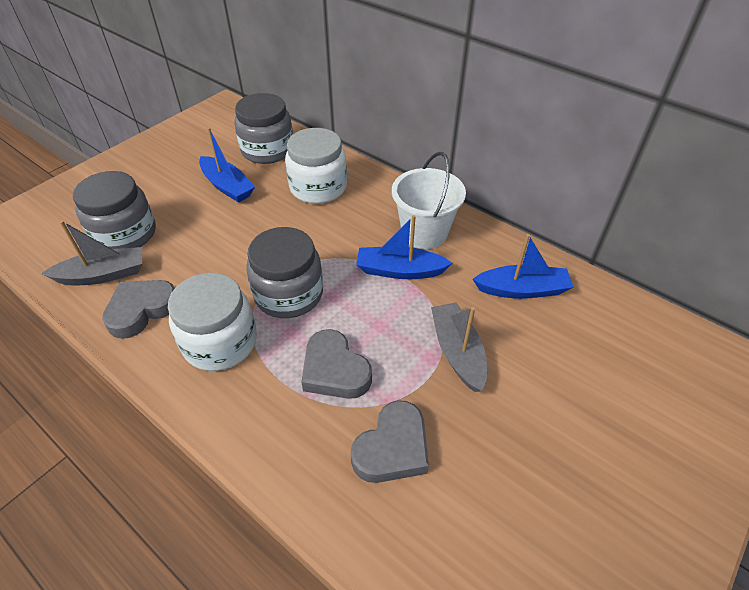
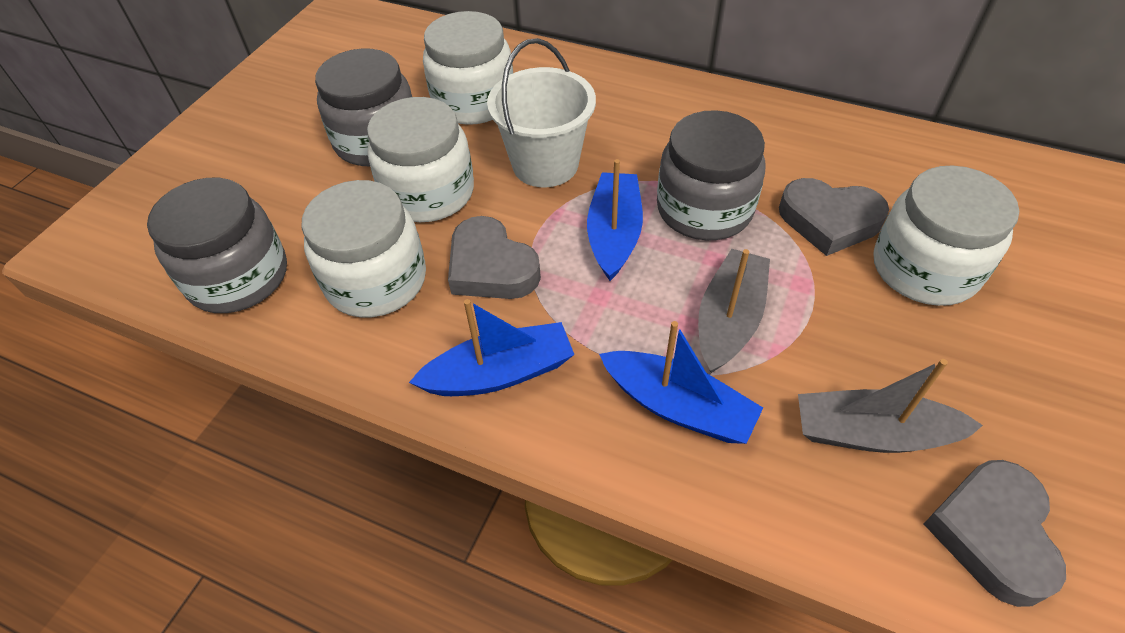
white jar: 2 -> 4

